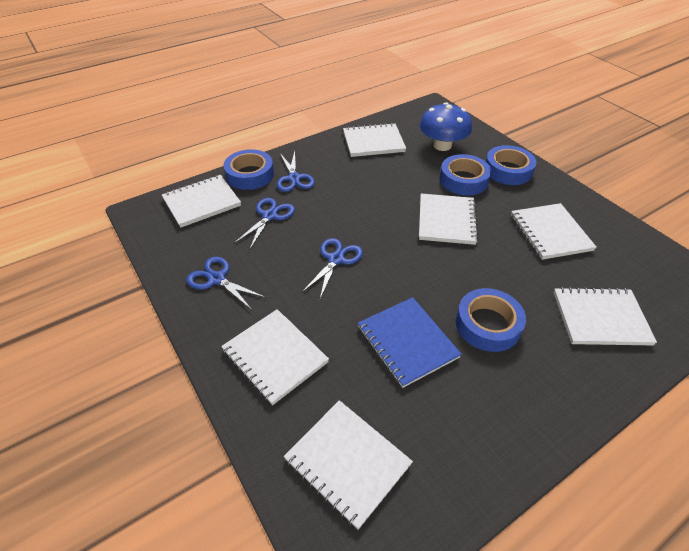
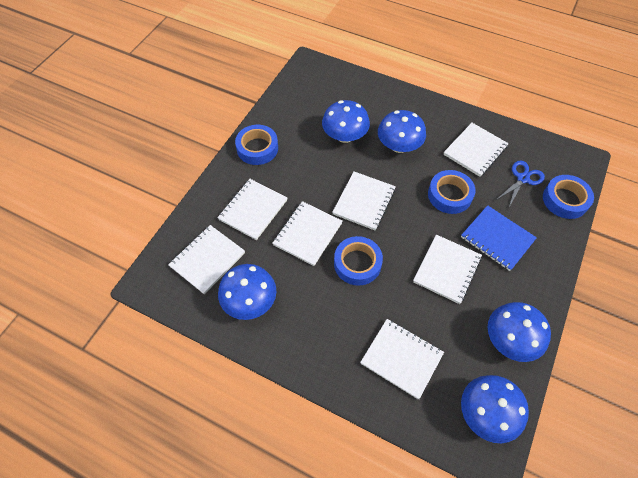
blue mushroom: 1 -> 5
blue scissors: 4 -> 1

